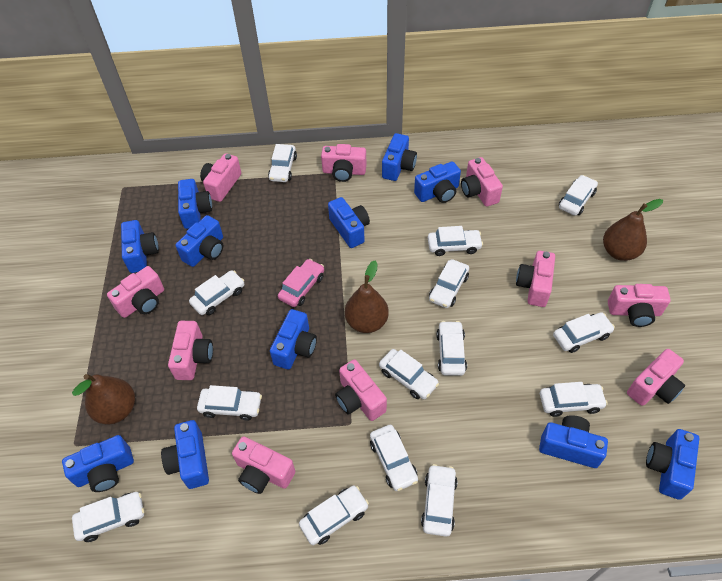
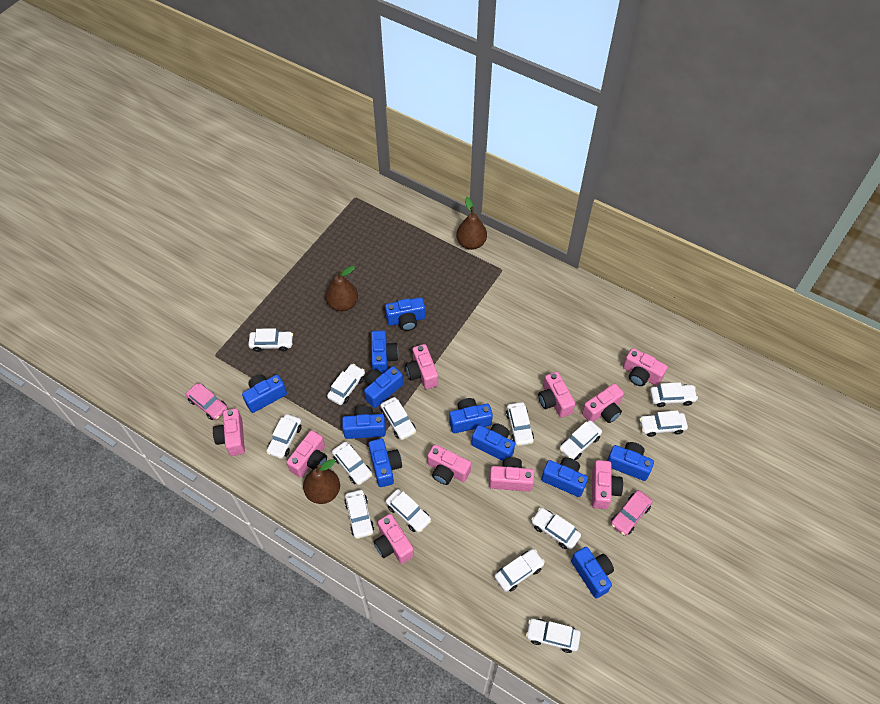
pink car: 1 -> 2

